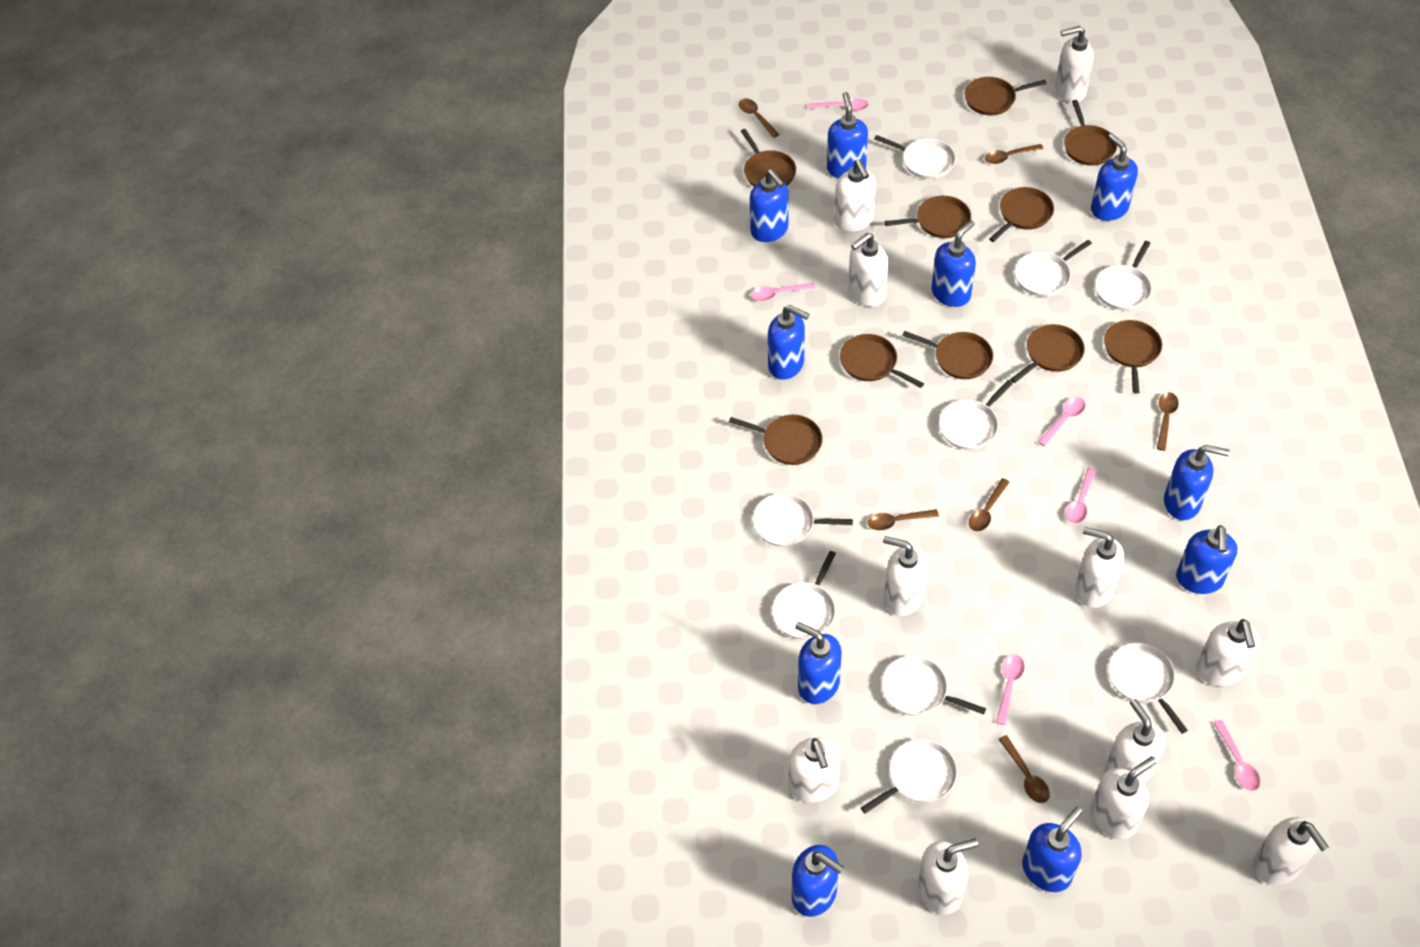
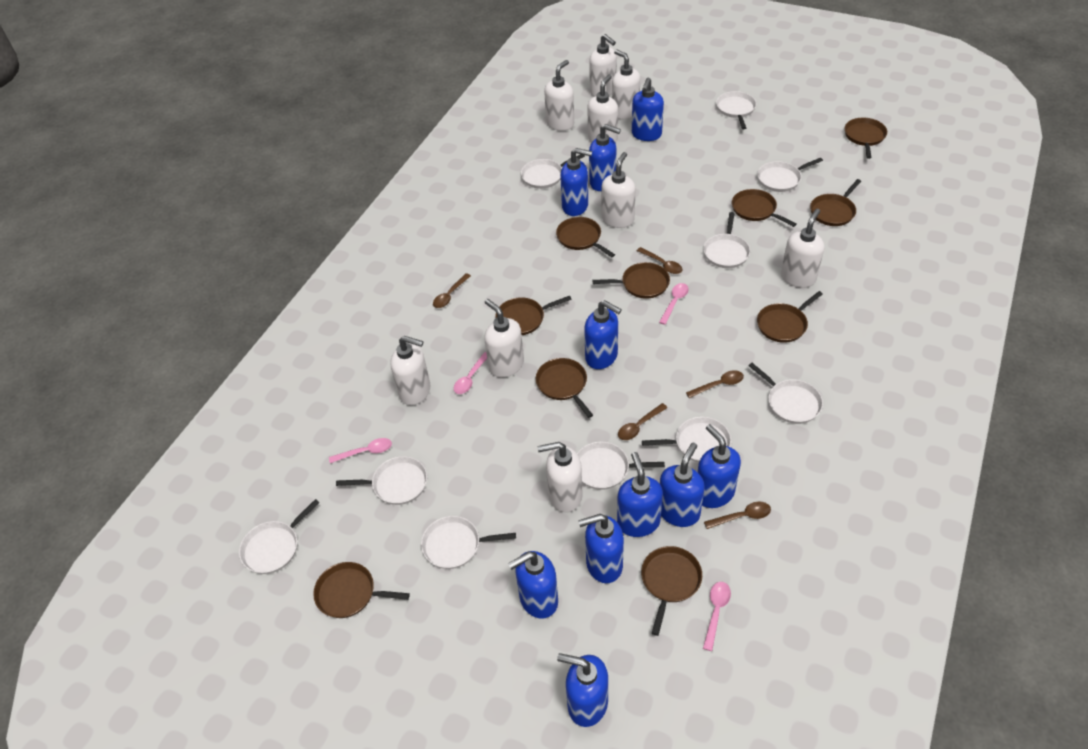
brown spoon: 6 -> 5
pink spoon: 6 -> 4
white pan: 9 -> 10
white soap dispenser: 11 -> 9

